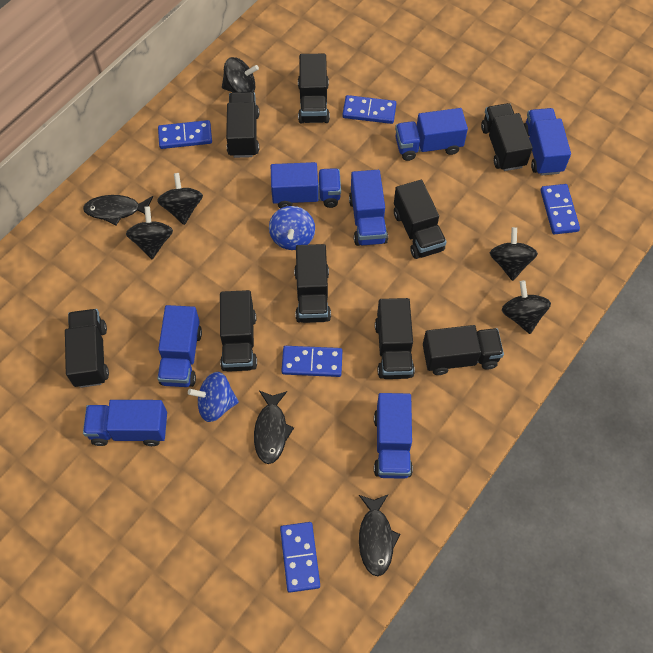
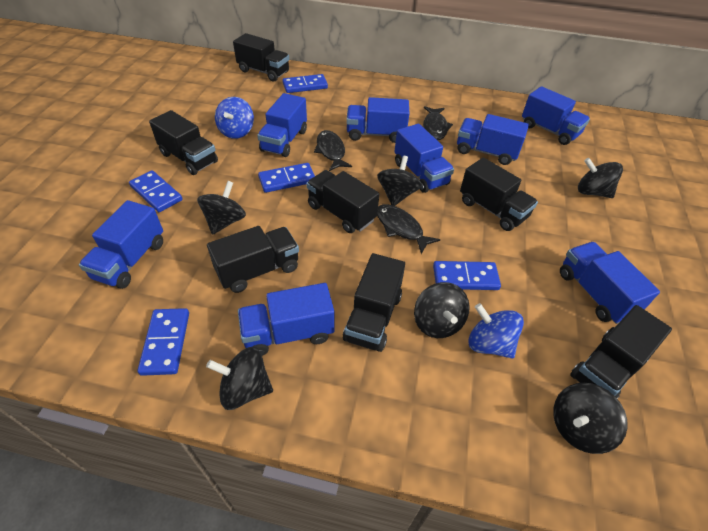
black spinning top: 5 -> 6
black truck: 9 -> 7
blue truck: 7 -> 8

